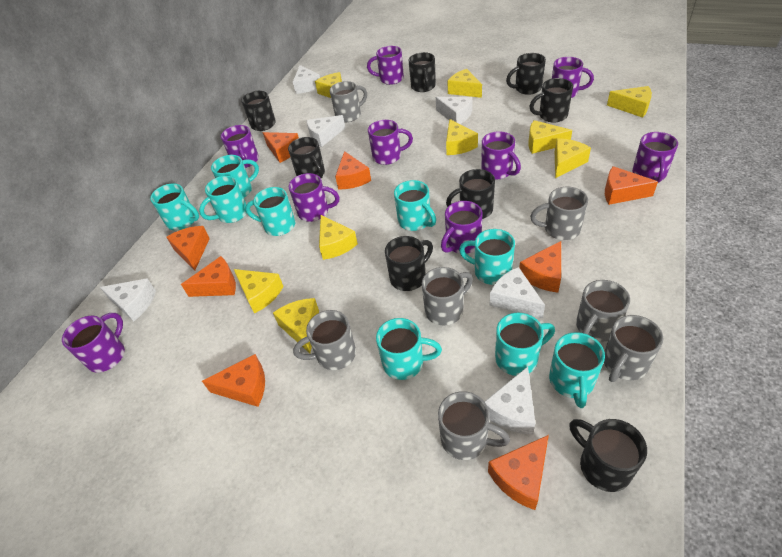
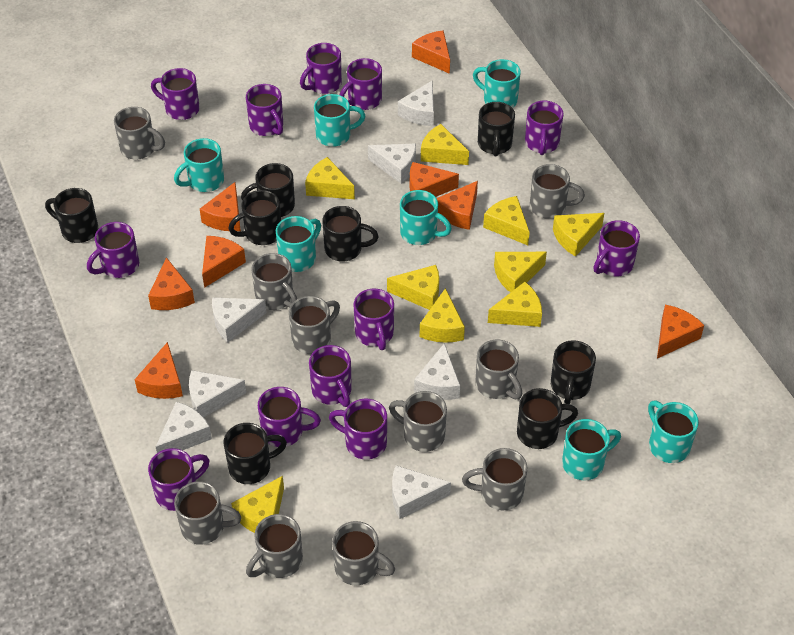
grey mug: 7 -> 10
purple mug: 9 -> 12
turquoise mug: 9 -> 7
white cheese: 6 -> 7

